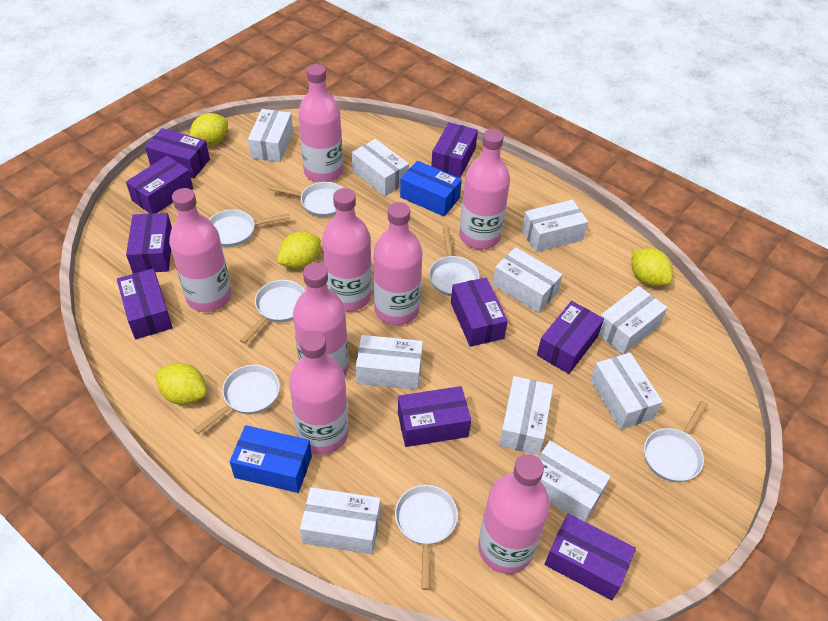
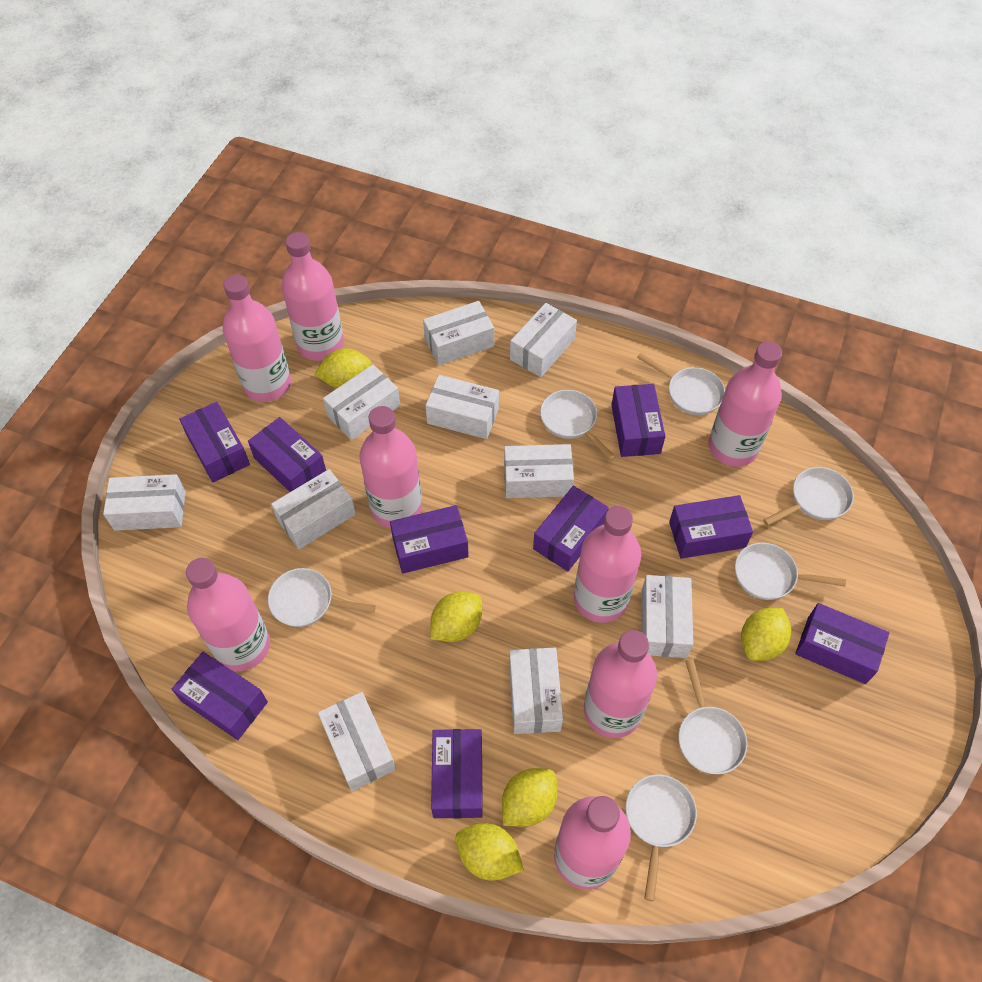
blue box: 2 -> 0
yellow lemon: 4 -> 5

